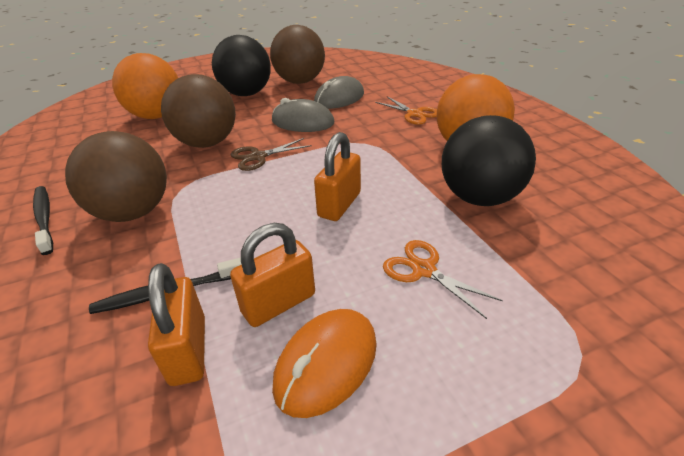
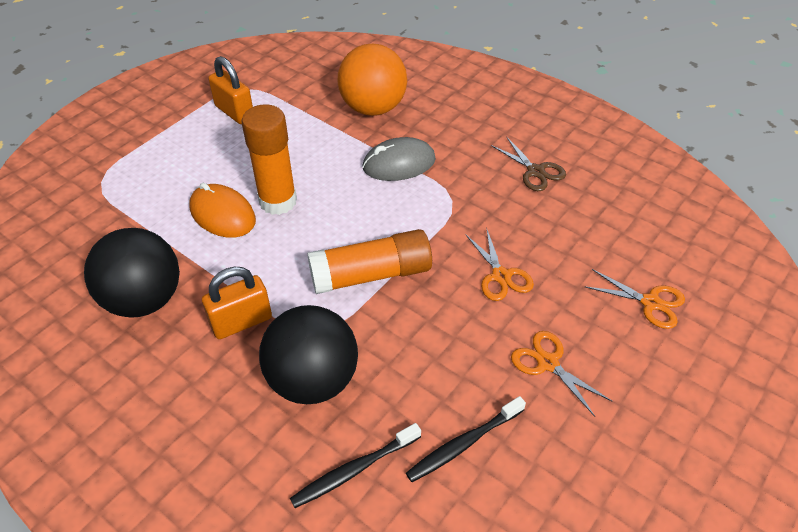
brown ball: 3 -> 0
grey mouse: 2 -> 1
orange ball: 2 -> 1
orange glue stick: 0 -> 2
orange padlock: 3 -> 2
orange scissors: 2 -> 3

